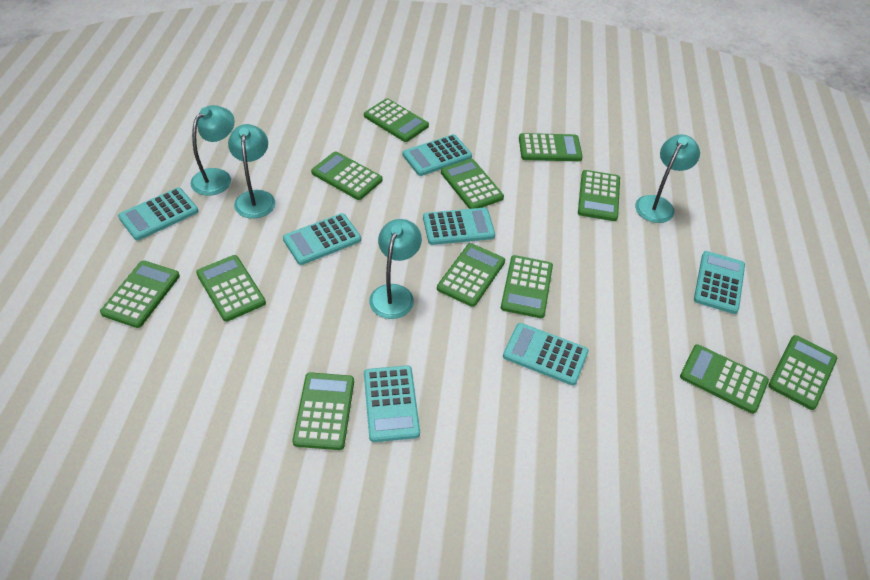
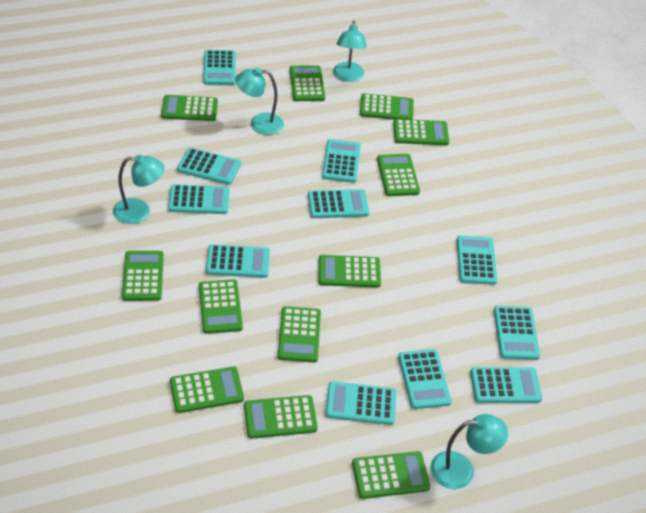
turquoise calculator: 7 -> 11

